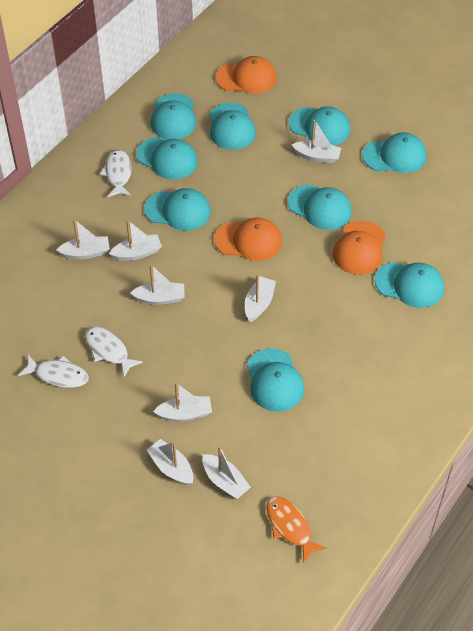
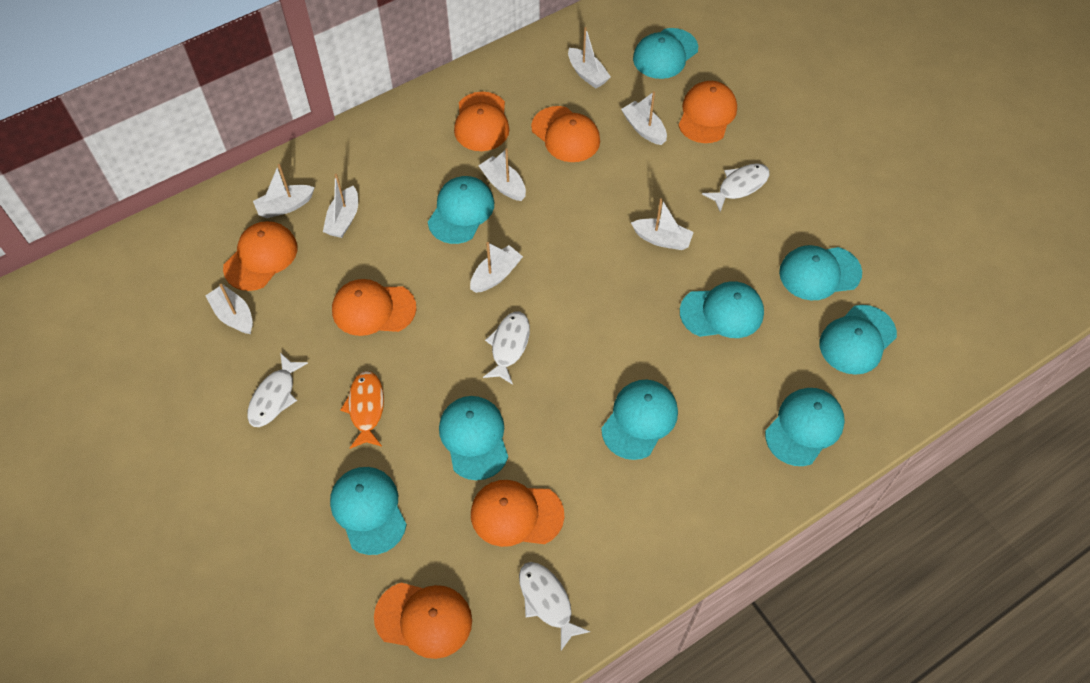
orange cap: 3 -> 7
white fish: 3 -> 4

